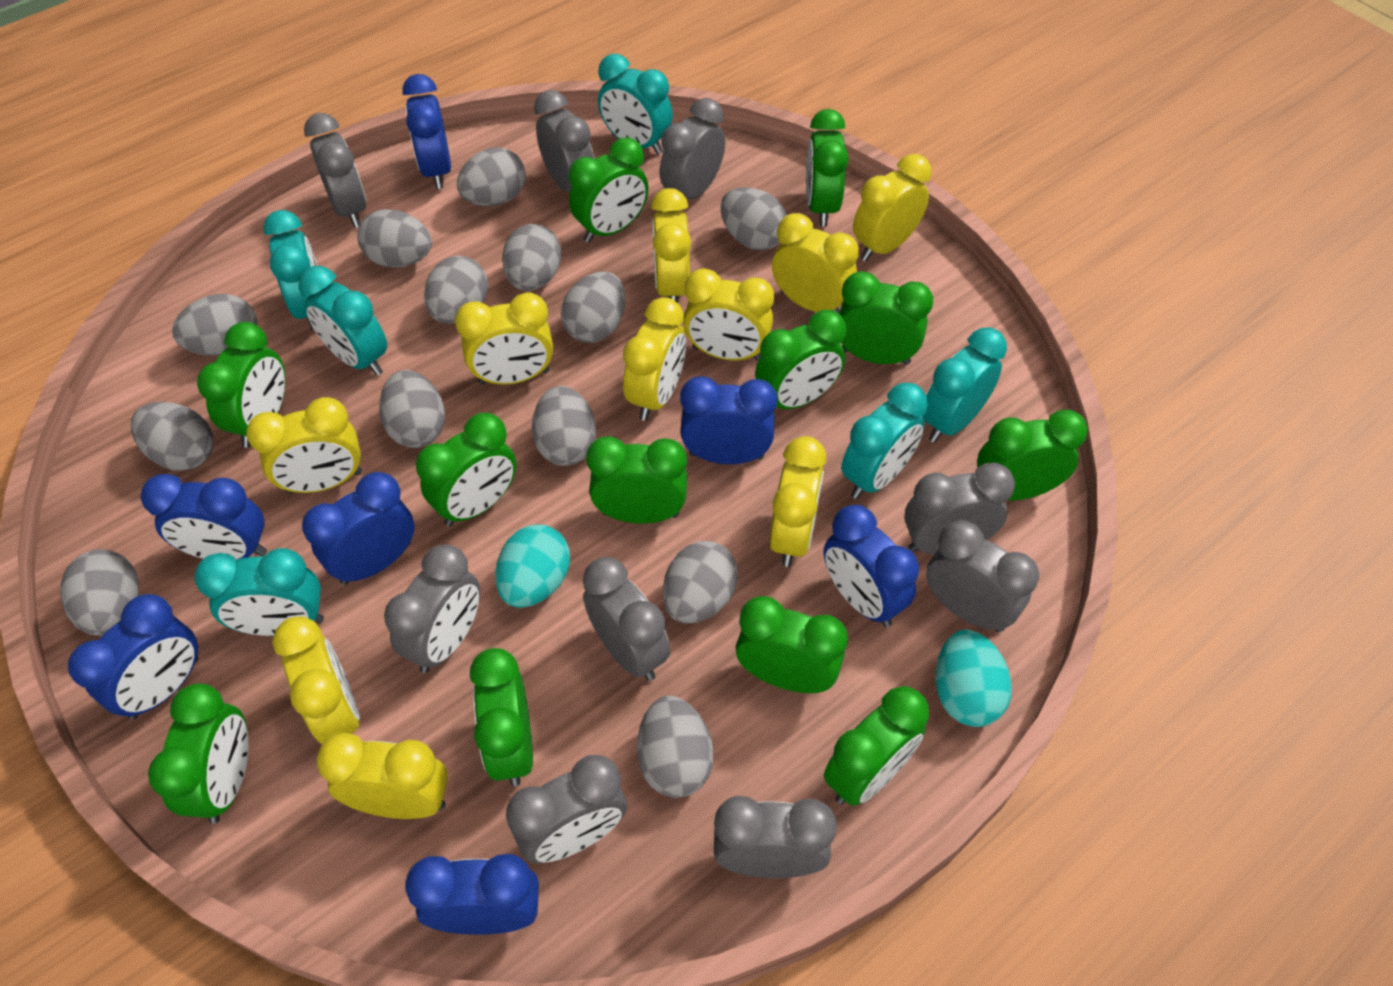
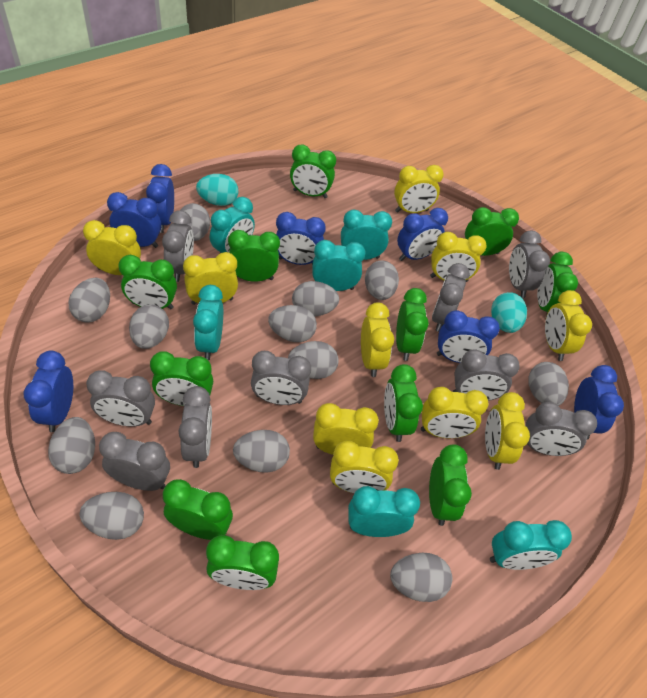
green clock: 12 -> 11
grey egg: 13 -> 12

